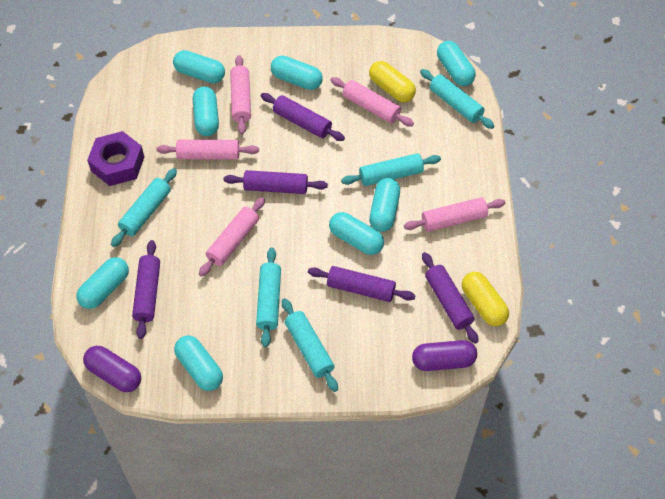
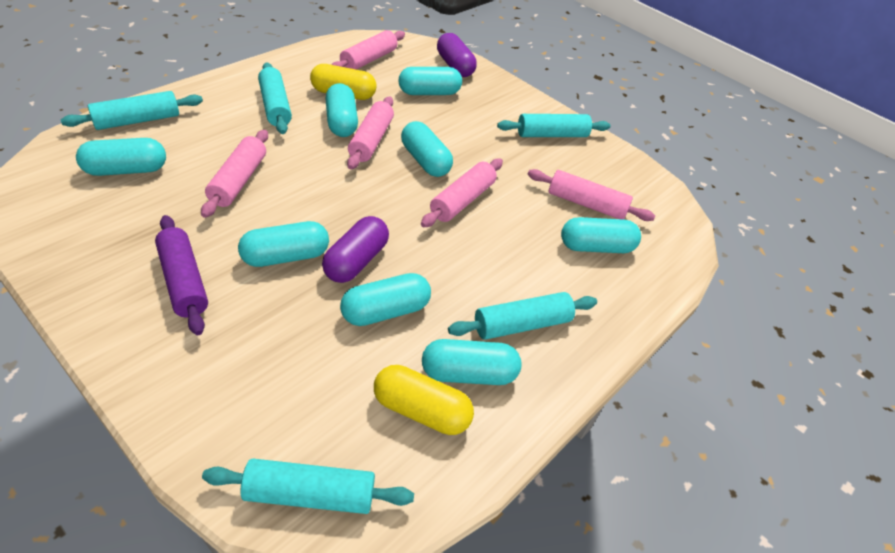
purple nut: 1 -> 0
purple rolling pin: 5 -> 1

